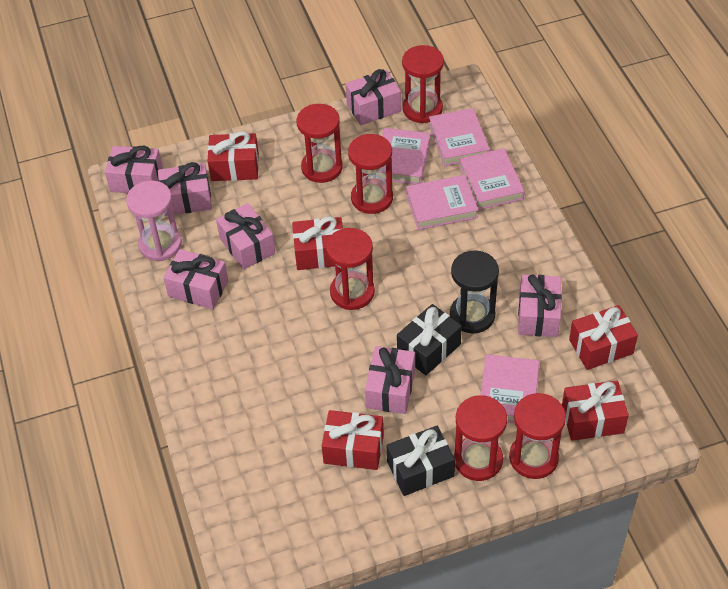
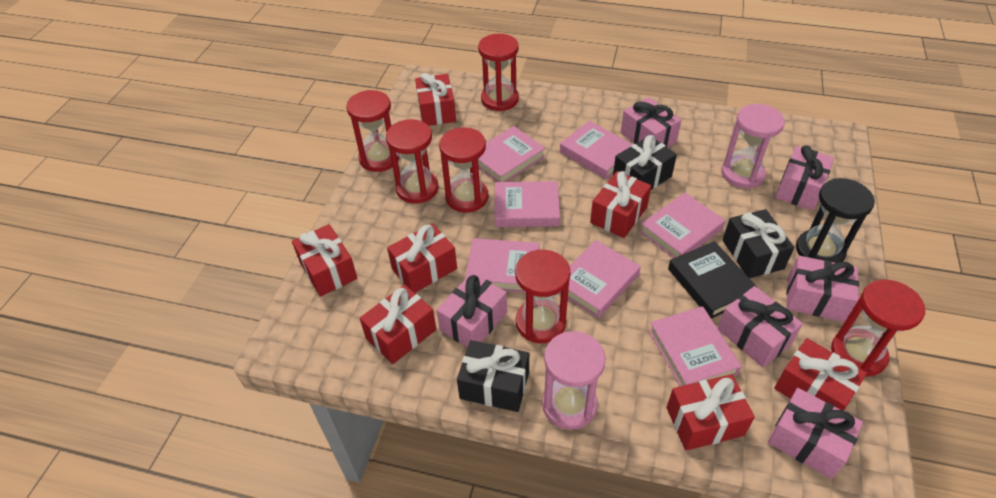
black book: 0 -> 1
black gift: 2 -> 3
pink book: 5 -> 7
pink gift: 7 -> 6
pink hourglass: 1 -> 2
red gift: 5 -> 7

